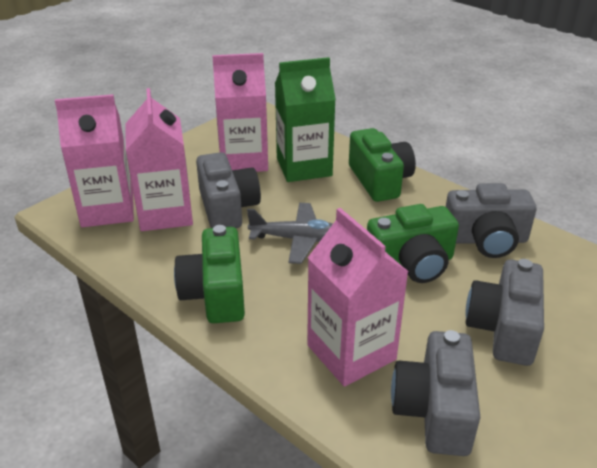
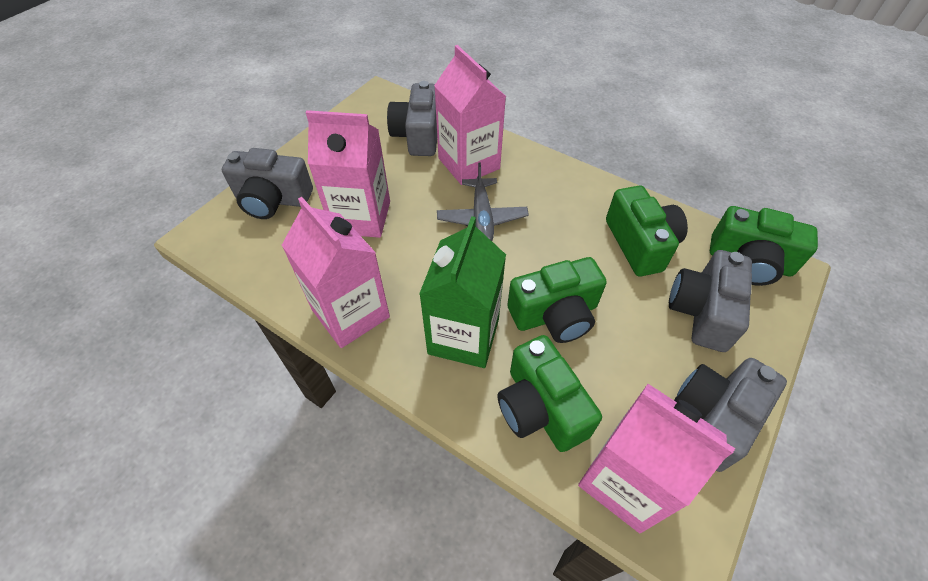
green camera: 3 -> 4

